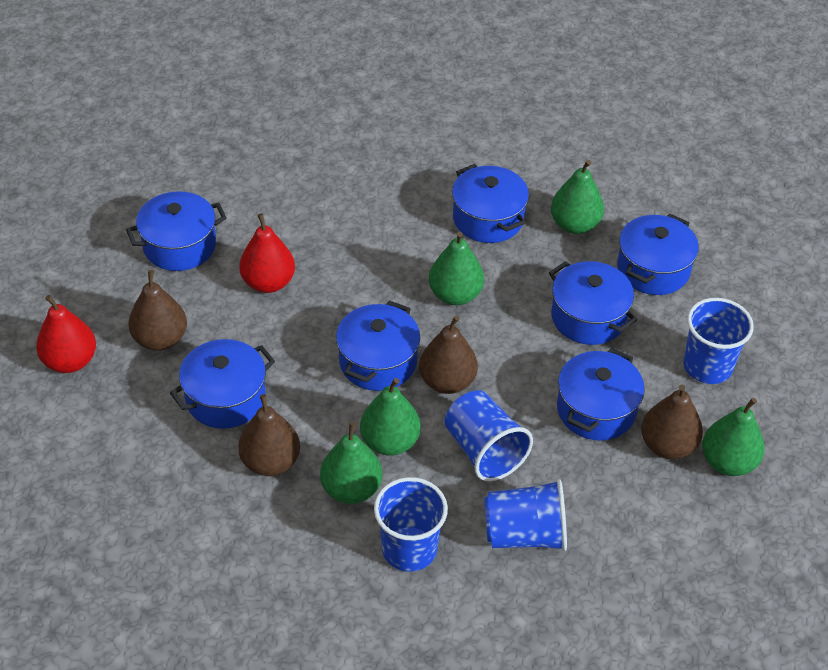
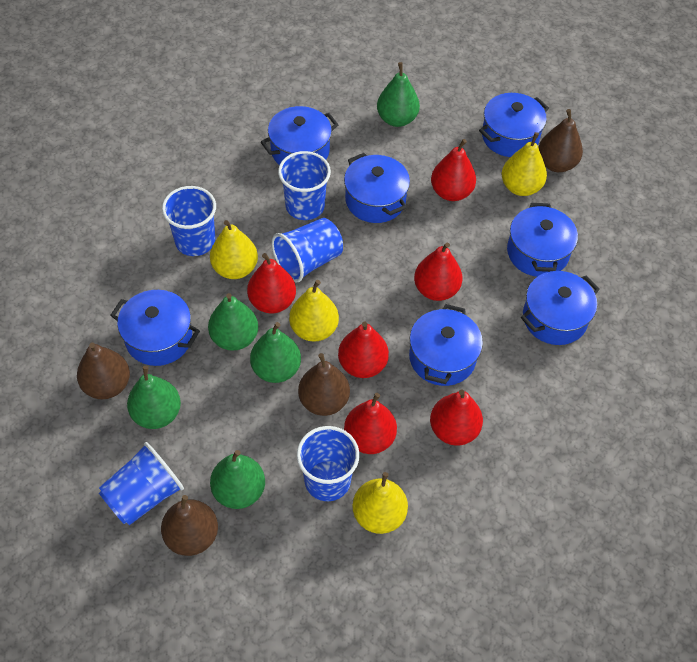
blue cup: 4 -> 5
red pear: 2 -> 6
yellow pear: 0 -> 4

